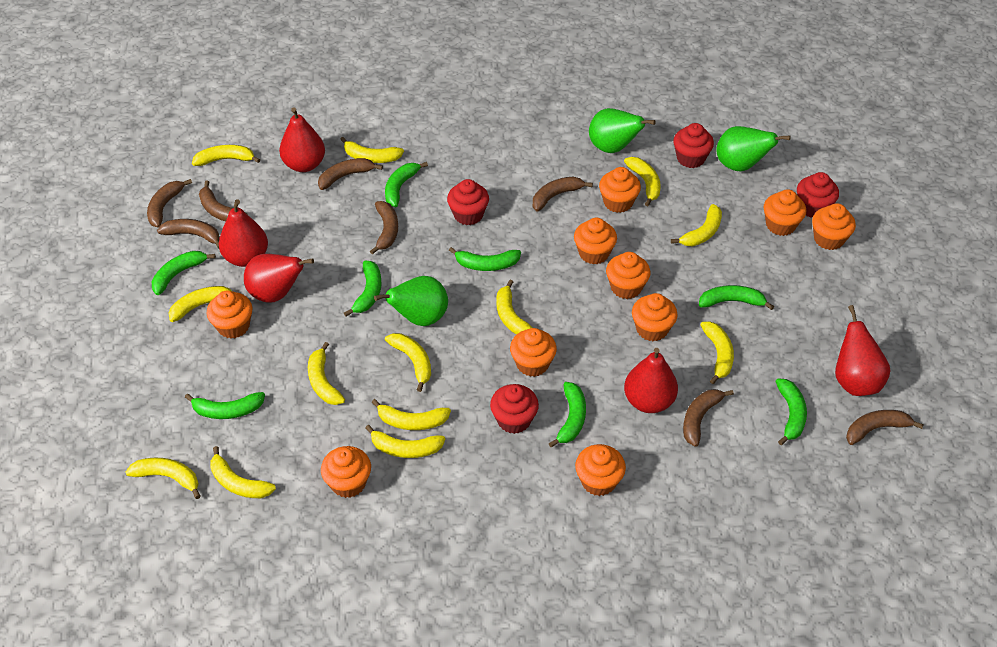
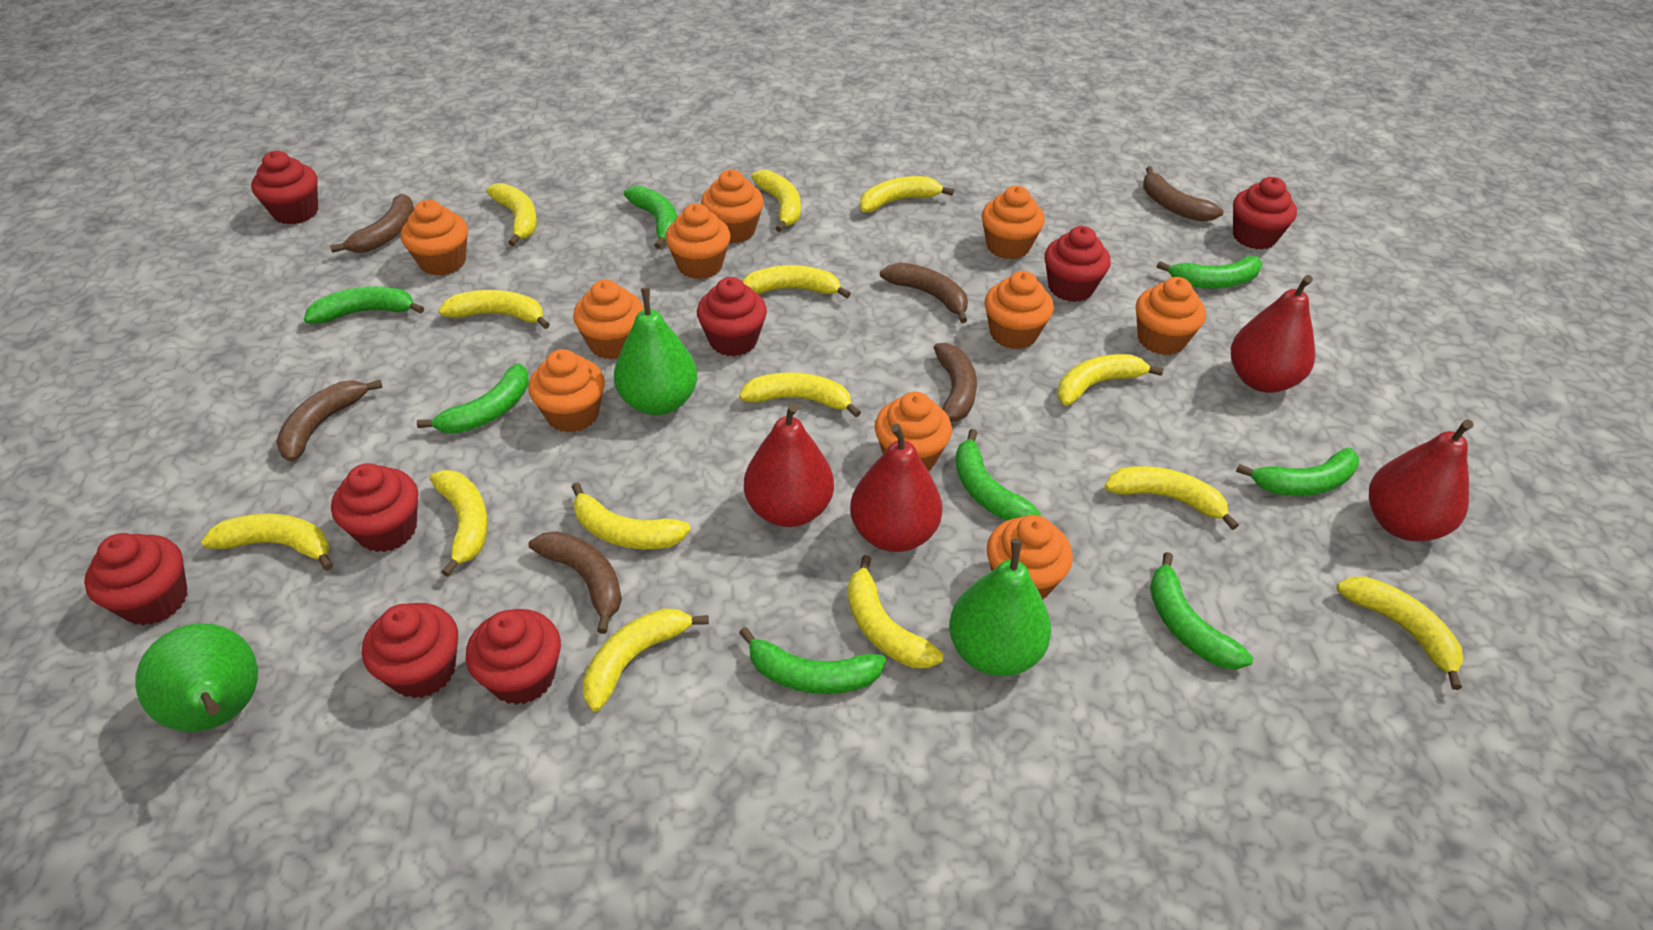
brown banana: 8 -> 6
red cupcake: 4 -> 8
red pear: 5 -> 4
yellow banana: 13 -> 14

